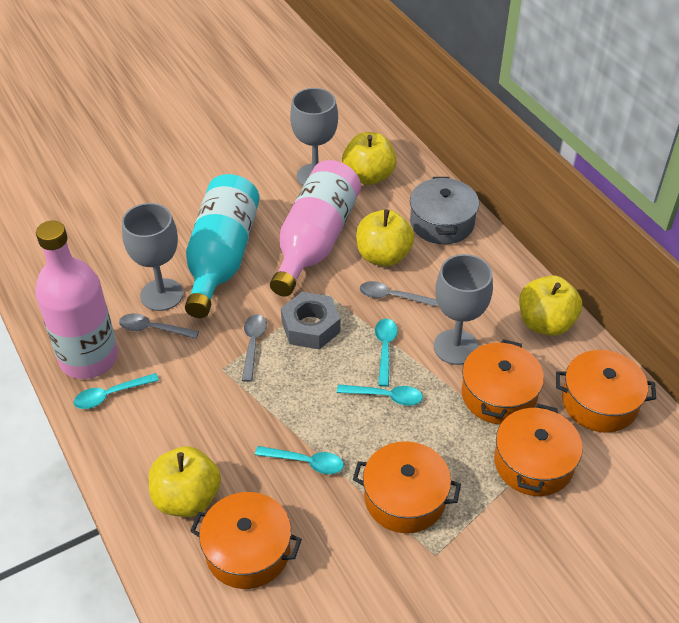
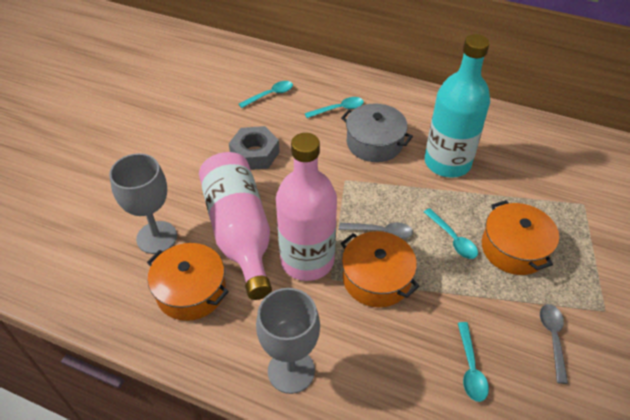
grey goblet: 3 -> 2
grey spoon: 3 -> 2
orange pot: 5 -> 3
yellow apple: 4 -> 0

